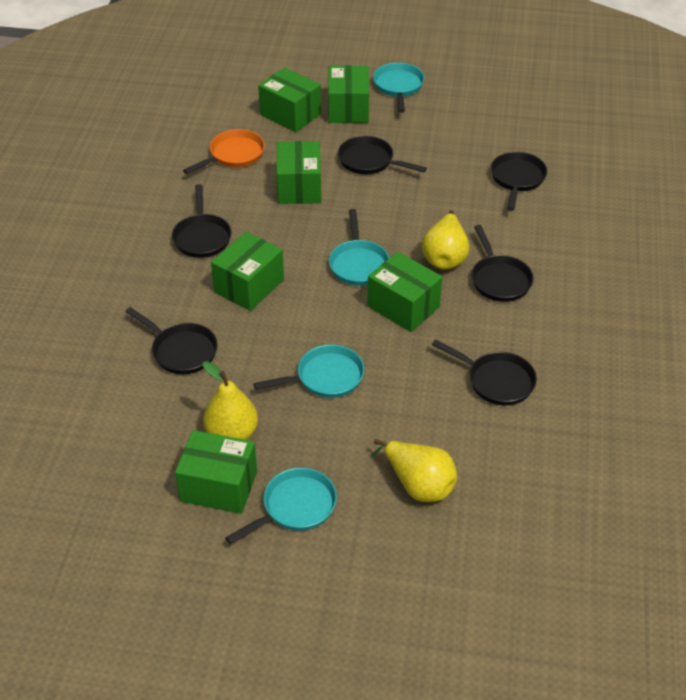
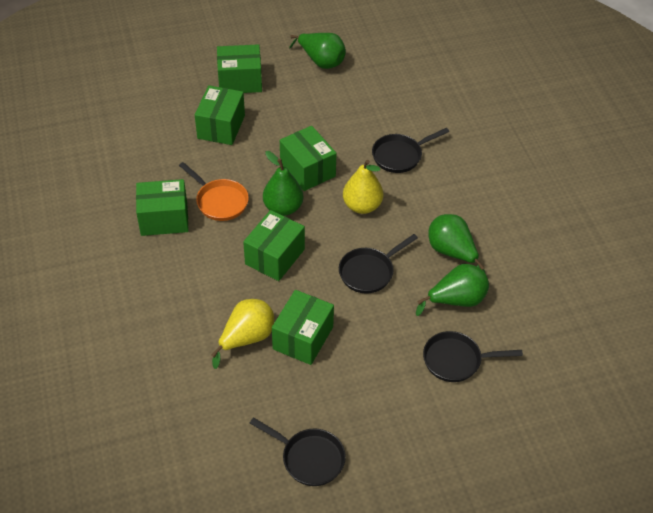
black pan: 6 -> 4
green pear: 0 -> 4
turquoise pan: 4 -> 0
yellow pear: 3 -> 2

